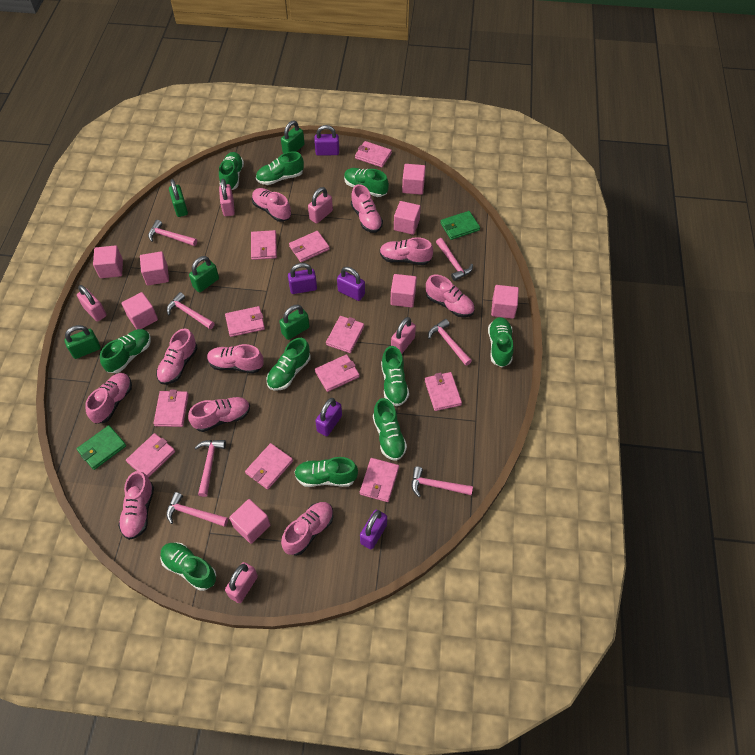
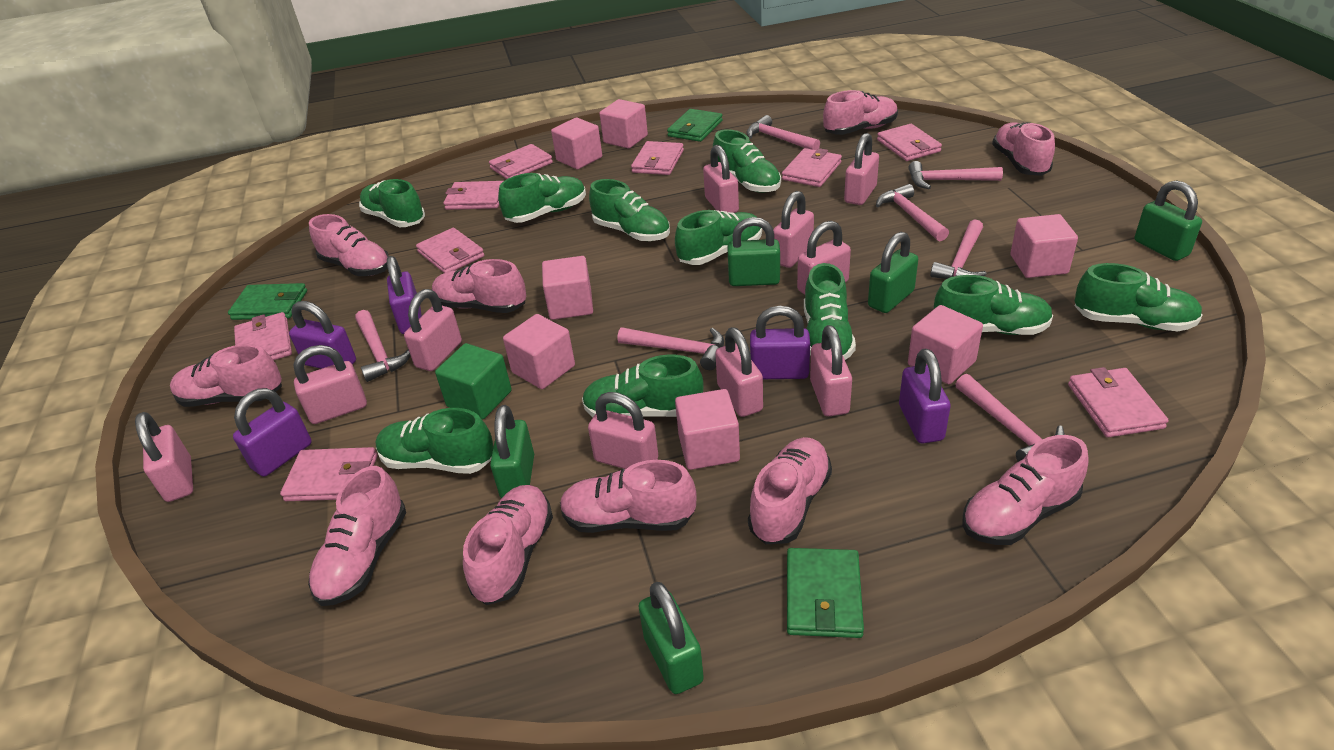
green cube: 0 -> 1
green wallet: 2 -> 3
pink cube: 8 -> 7
pink padlock: 5 -> 10
pink wallet: 11 -> 9

